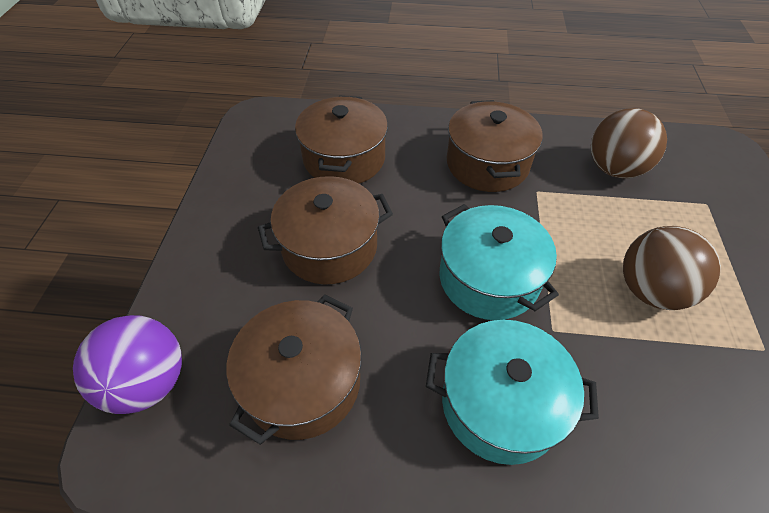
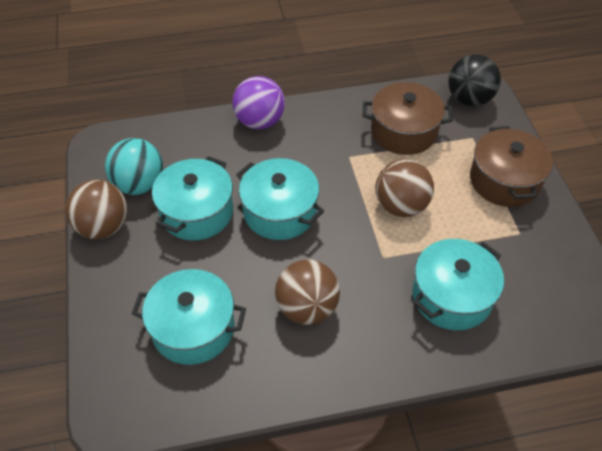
black ball: 0 -> 1
brown ball: 2 -> 3
brown pot: 4 -> 2
turquoise ball: 0 -> 1
turquoise pot: 2 -> 4

